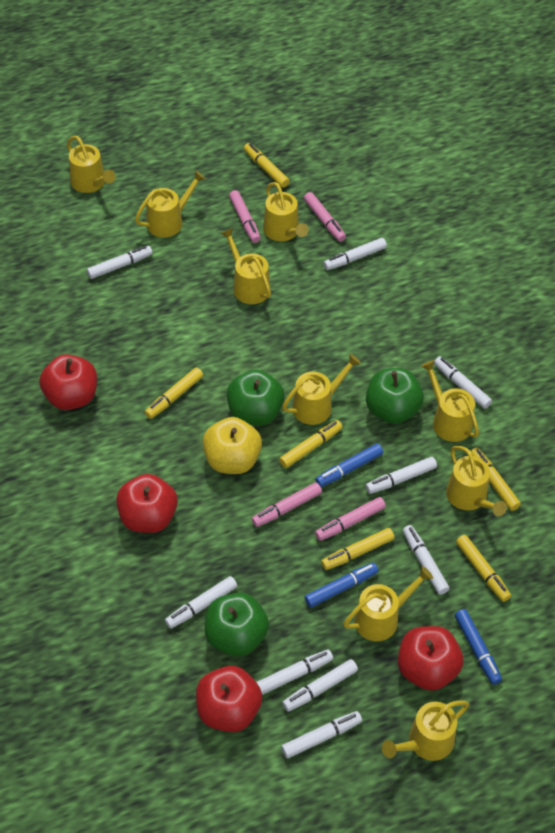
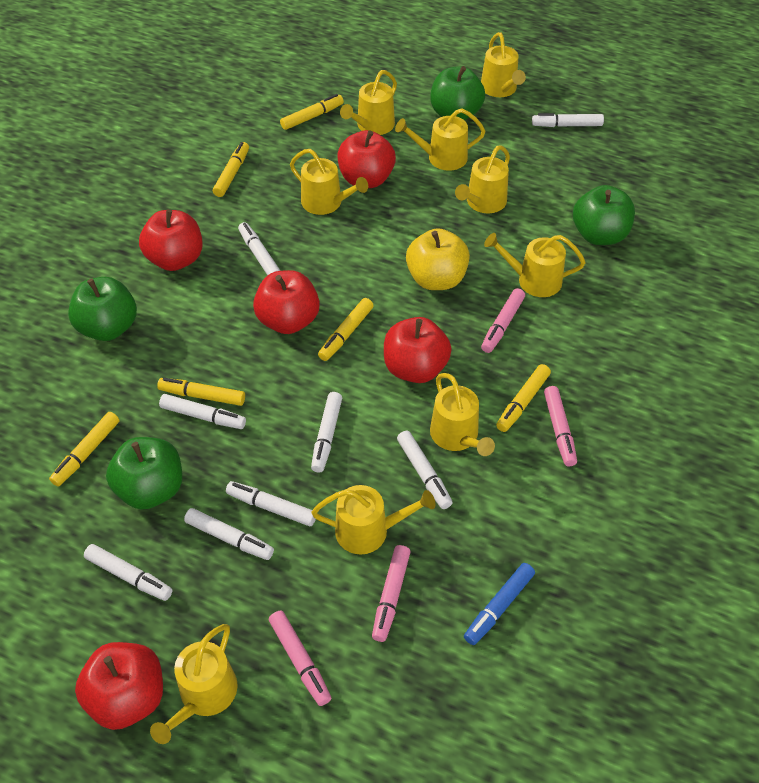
blue marker: 3 -> 1
green apple: 3 -> 4
red apple: 4 -> 5
white marker: 9 -> 8

